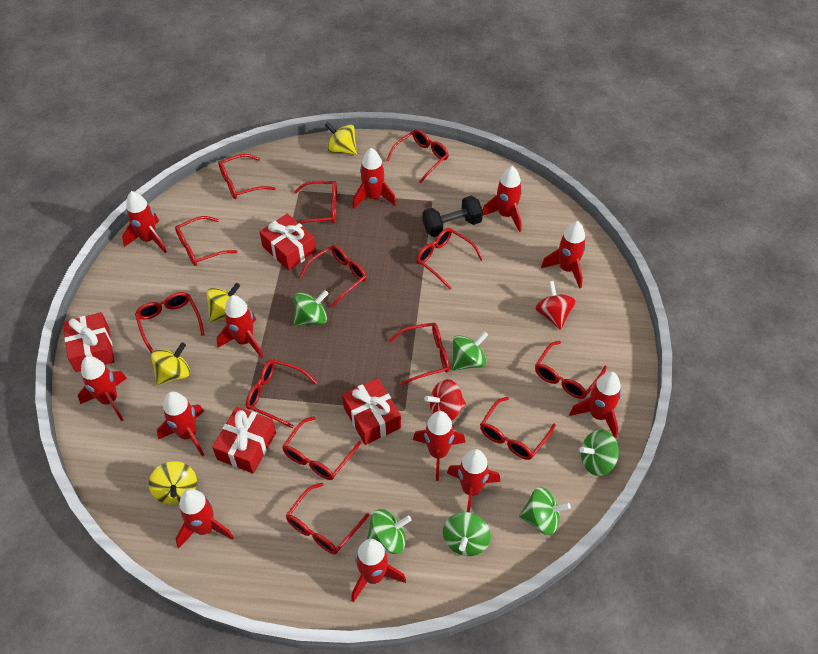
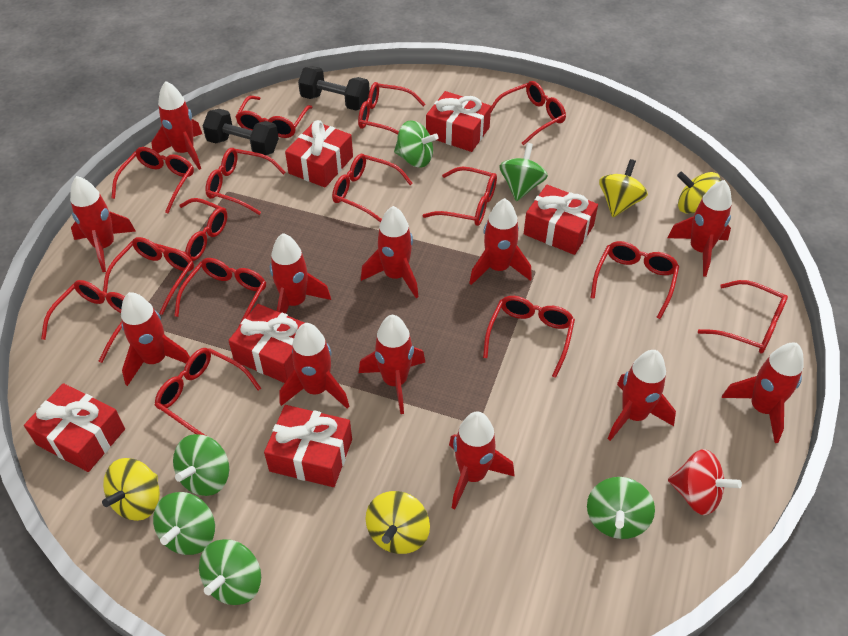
black dumbbell: 1 -> 2
red gift: 4 -> 6
red glasses: 13 -> 15
red spinning top: 2 -> 1

